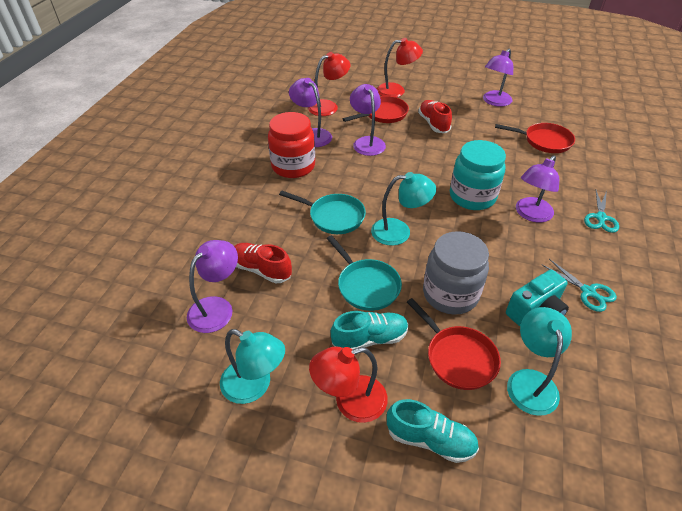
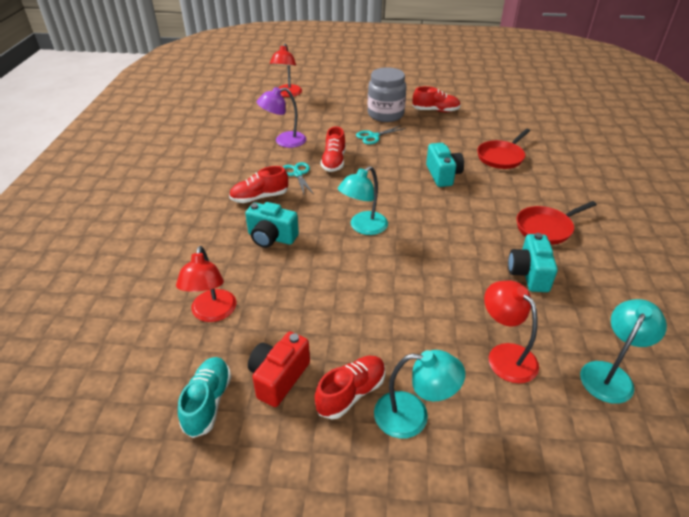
purple lamp: 5 -> 1
red camera: 0 -> 1
red jar: 1 -> 0
red pan: 3 -> 2
red shoe: 2 -> 4
turquoise camera: 1 -> 3
turquoise jar: 1 -> 0
turquoise pan: 2 -> 0
turquoise shoe: 2 -> 1

